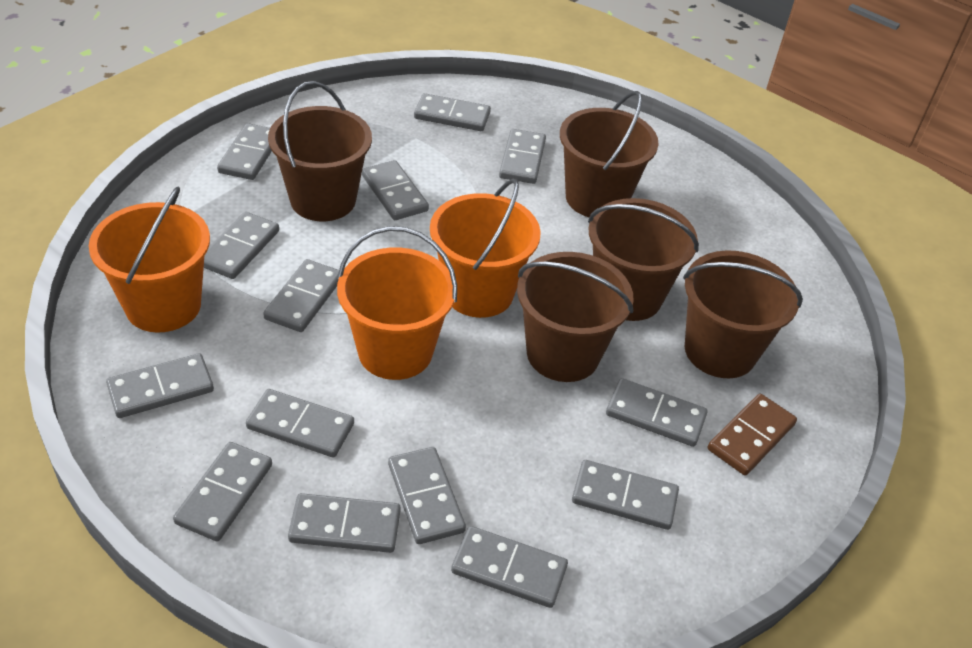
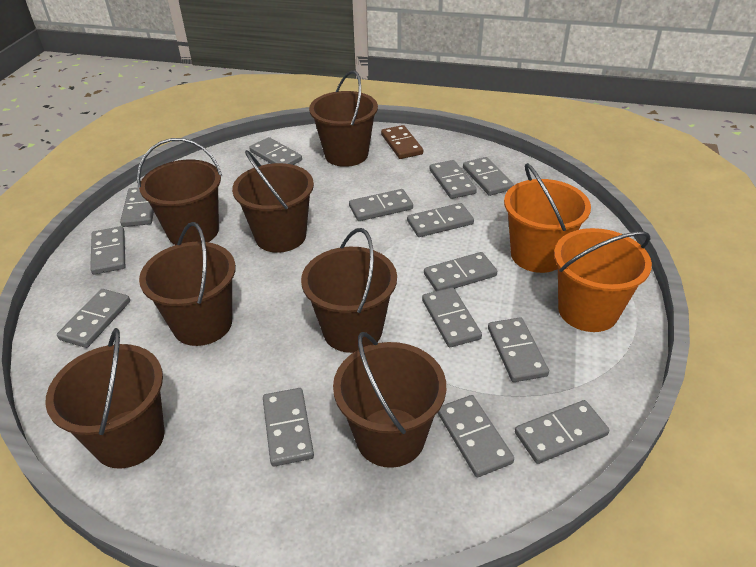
brown bucket: 5 -> 7
orange bucket: 3 -> 2

